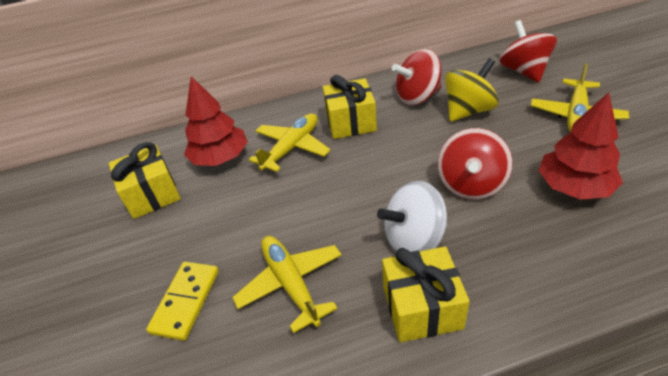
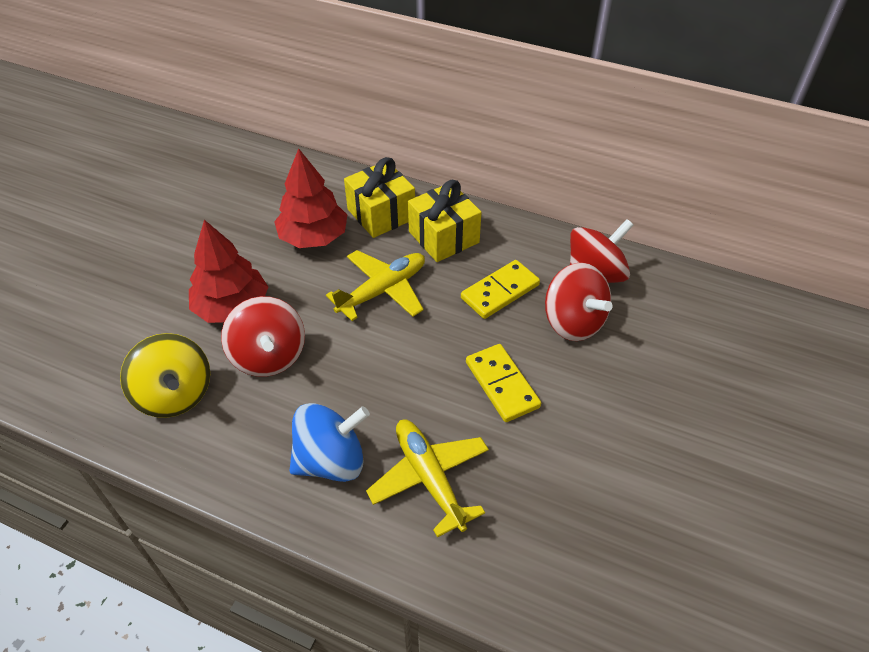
blue spinning top: 0 -> 1
white spinning top: 1 -> 0
yellow domino: 1 -> 2
yellow gift: 3 -> 2
yellow plane: 3 -> 2

